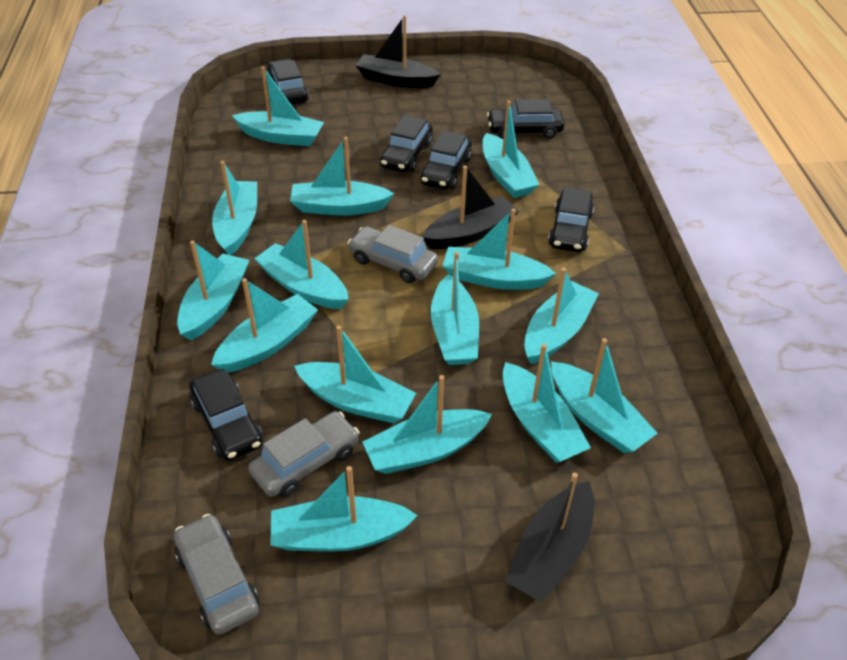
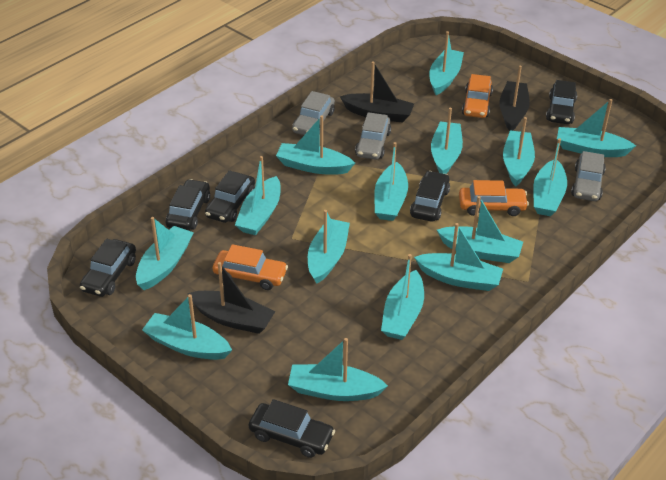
orange car: 0 -> 3

